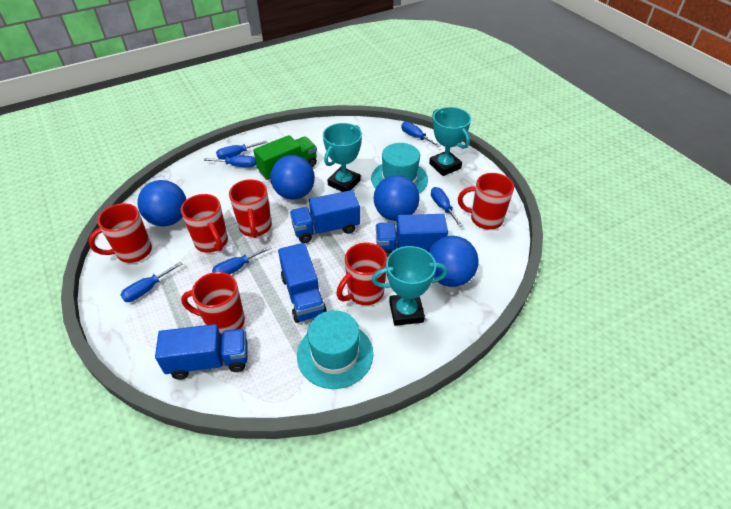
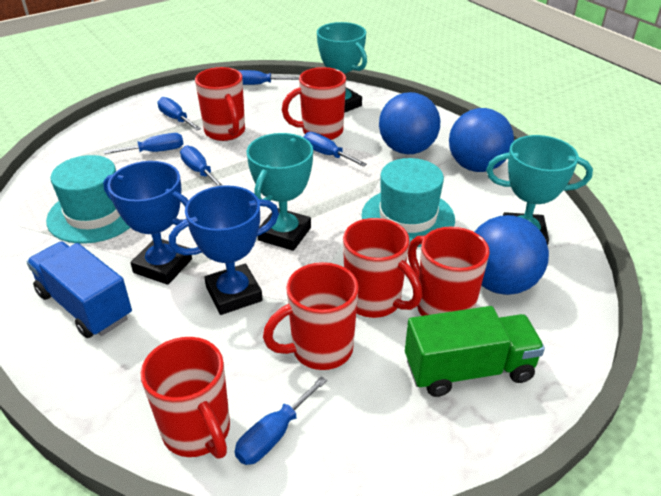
blue ball: 4 -> 3
blue trophy: 0 -> 2
blue truck: 4 -> 1

